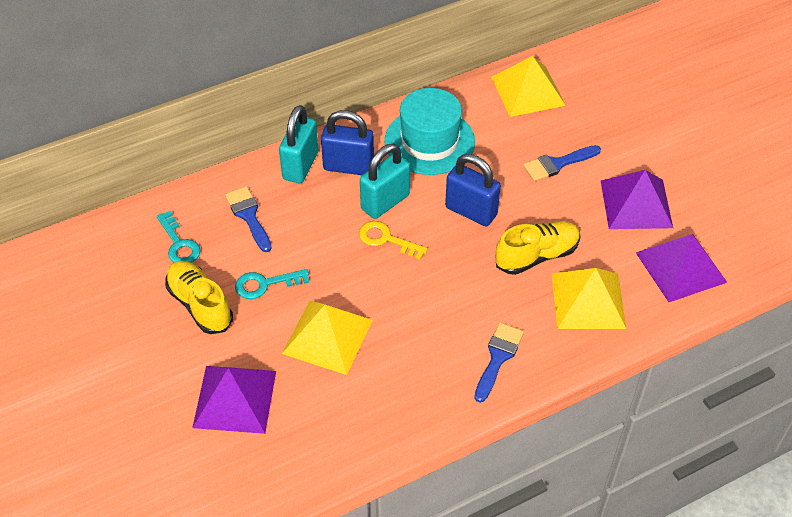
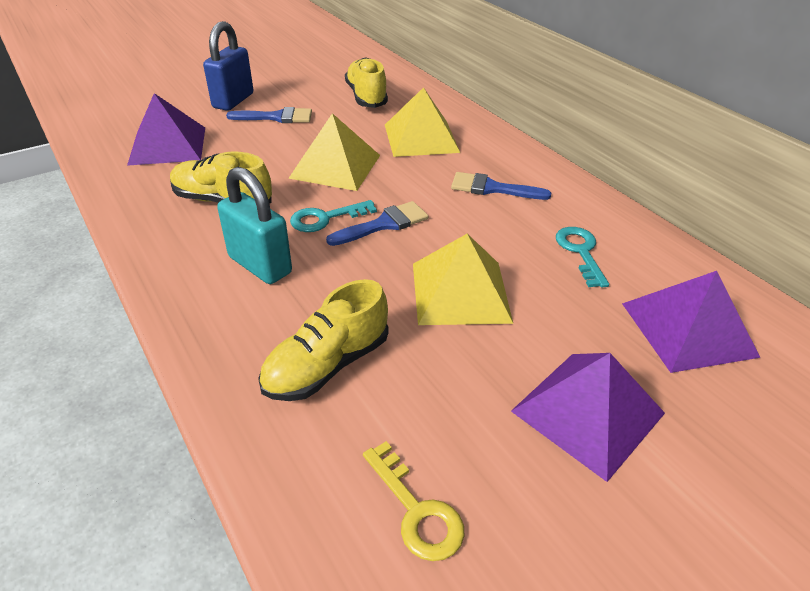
blue padlock: 2 -> 1
turquoise hat: 1 -> 0
turquoise padlock: 2 -> 1
yellow shoe: 2 -> 3

